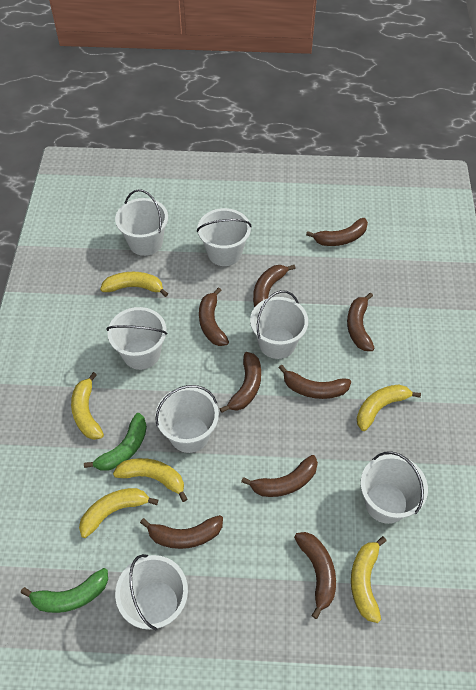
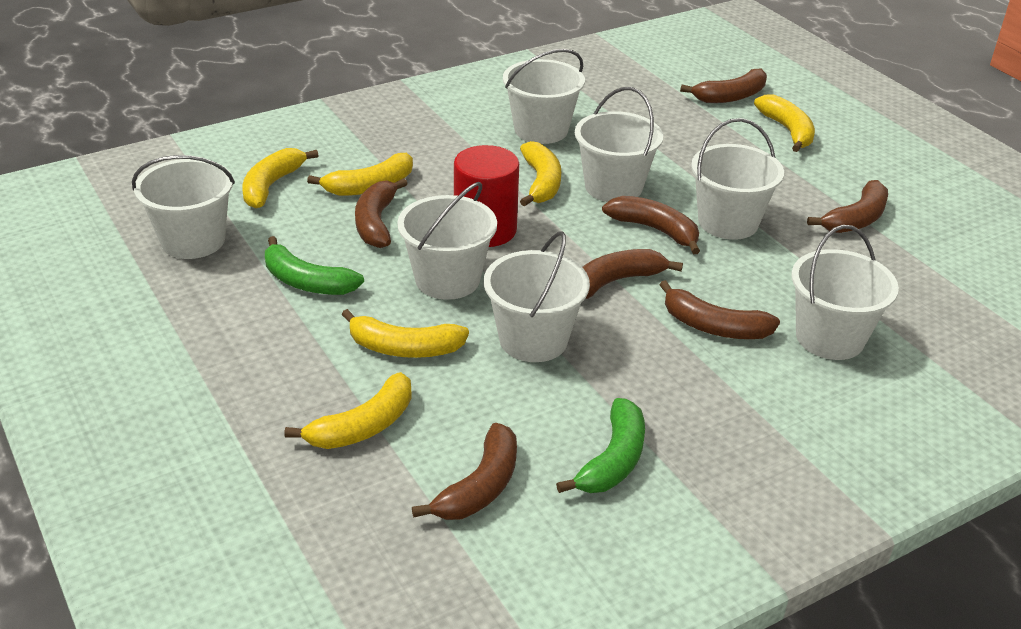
brown banana: 9 -> 7
red cylinder: 0 -> 1

